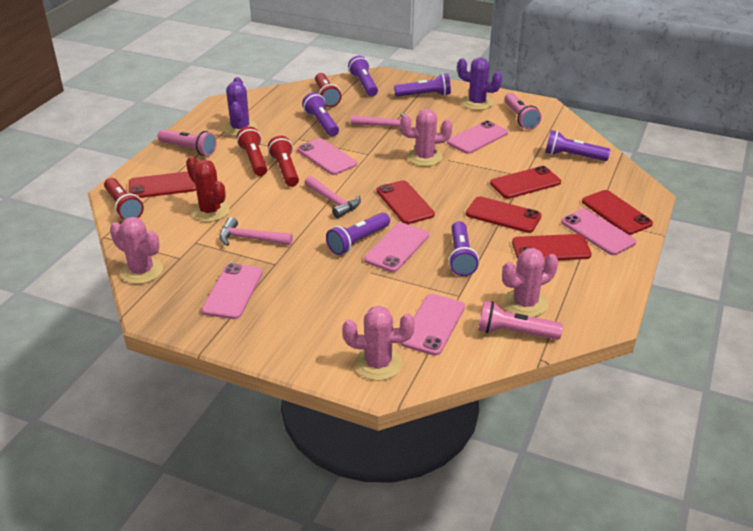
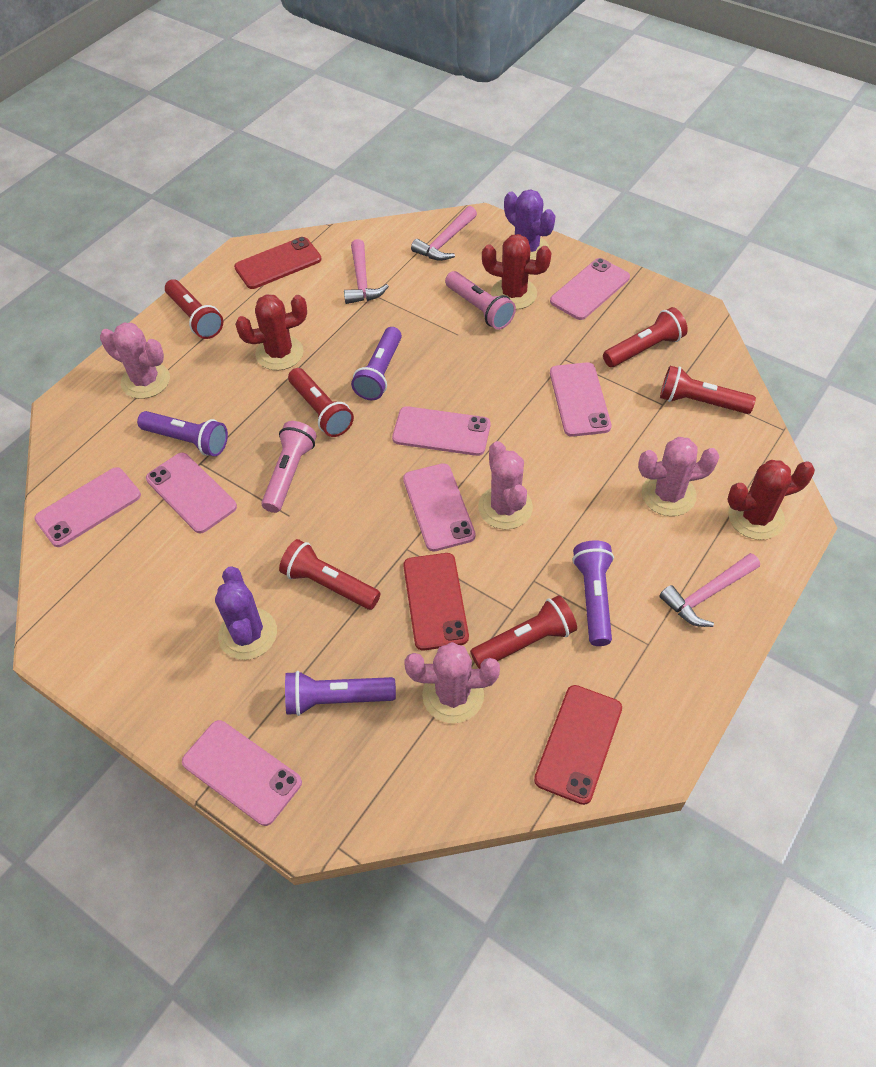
pink flashlight: 3 -> 2
pink phone: 6 -> 7
purple flashlight: 6 -> 4
red cactus: 1 -> 3
red flashlight: 4 -> 6
red phone: 6 -> 3

